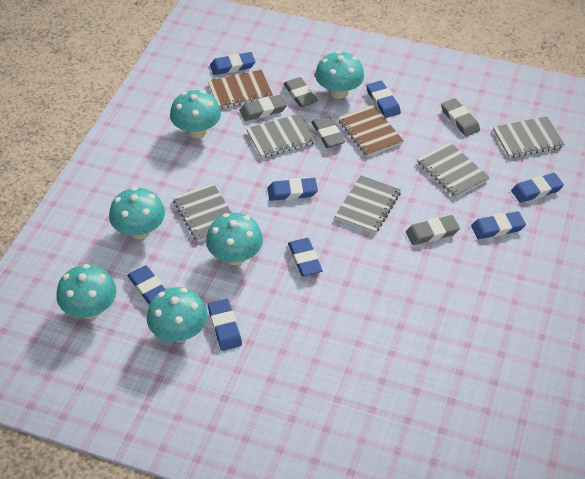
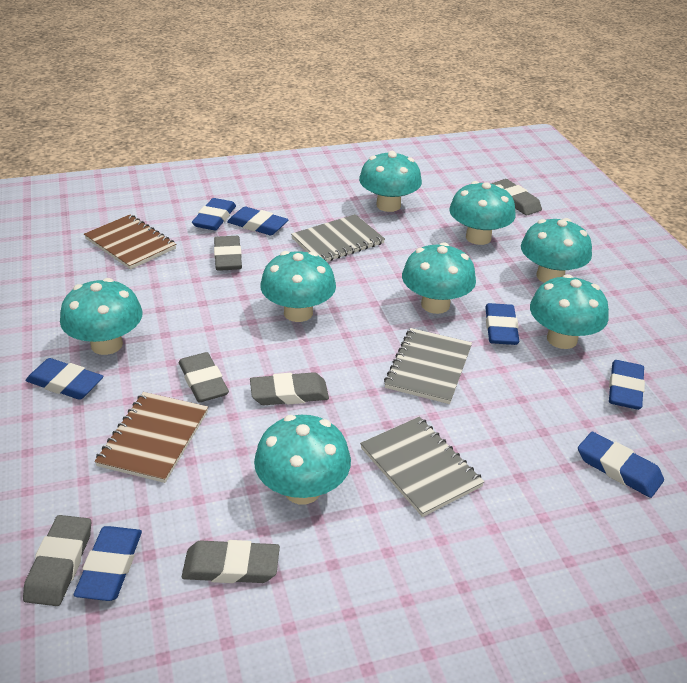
blue eraser: 8 -> 7
grey eraser: 5 -> 6
grey notebook: 5 -> 3
turquoise mushroom: 6 -> 8

